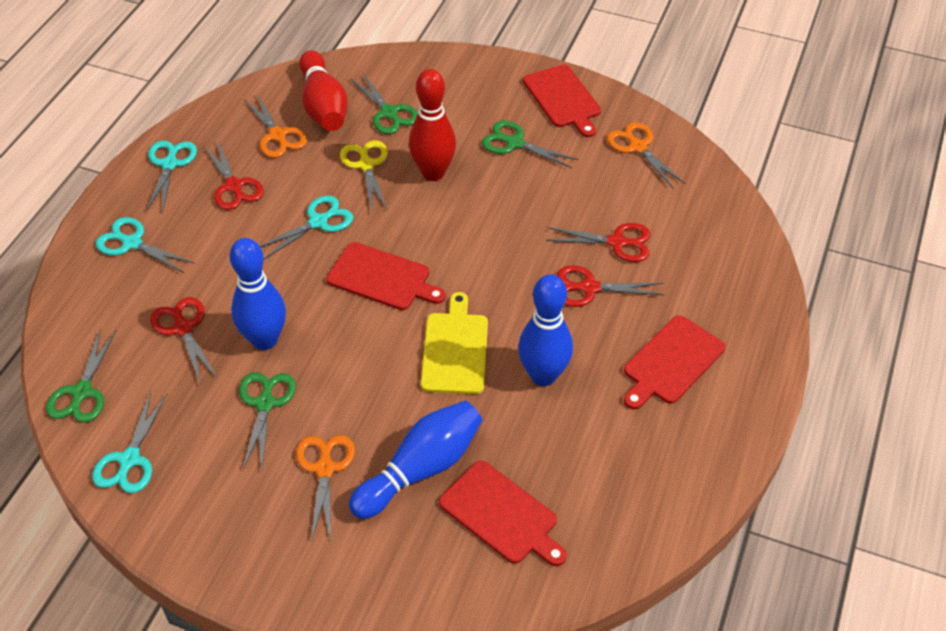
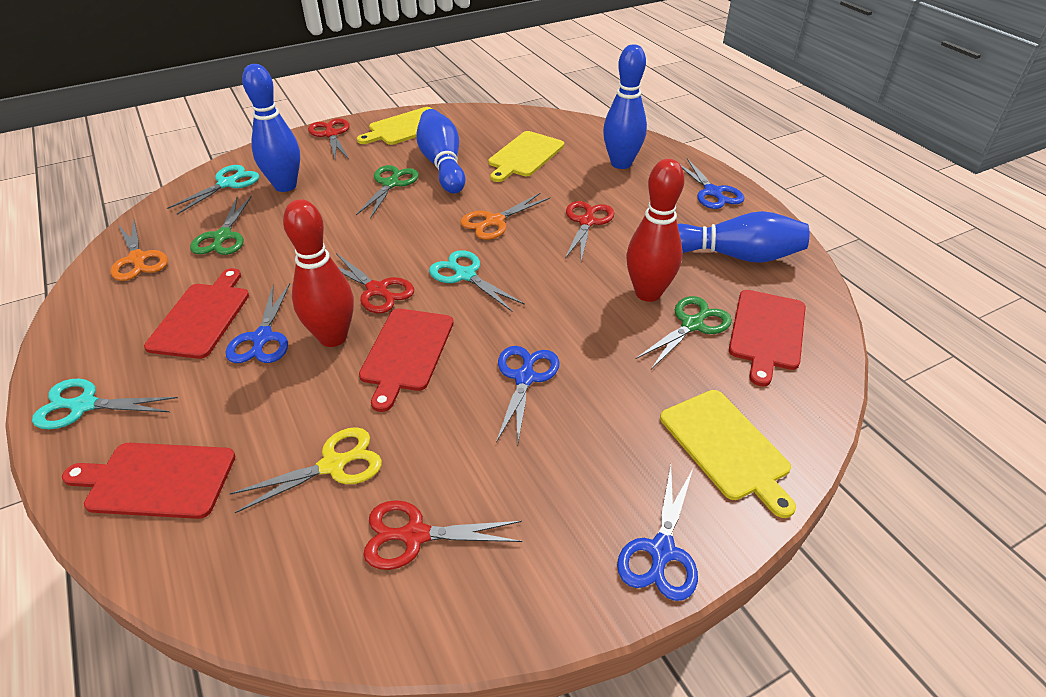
blue bowling pin: 3 -> 4
blue scissors: 0 -> 4
green scissors: 4 -> 3
orange scissors: 3 -> 2
turquoise scissors: 4 -> 3
yellow cutting board: 1 -> 3

